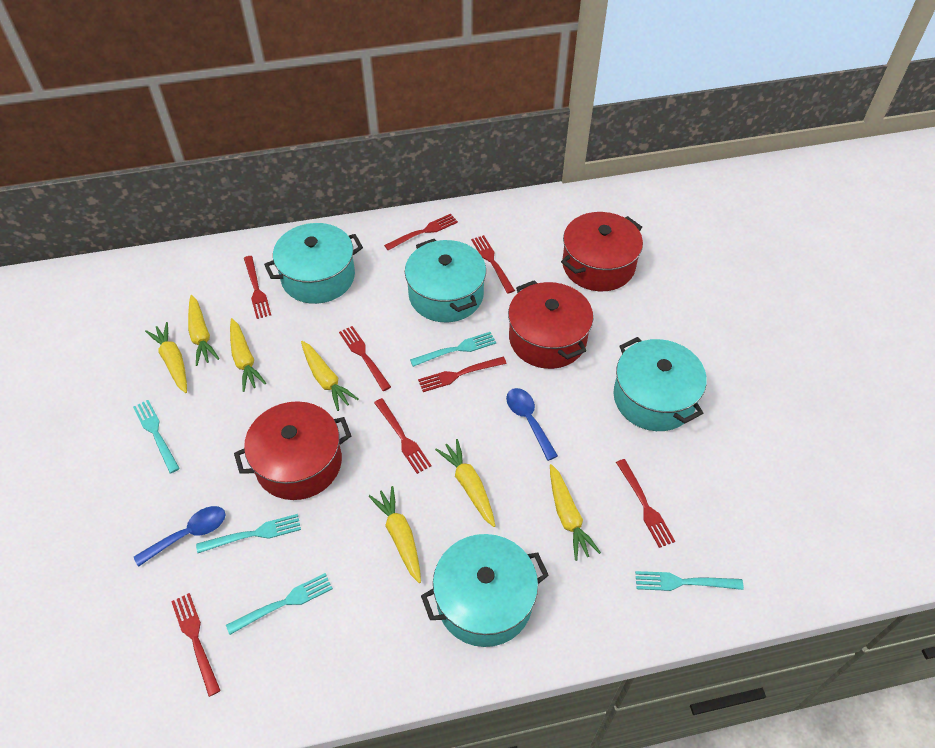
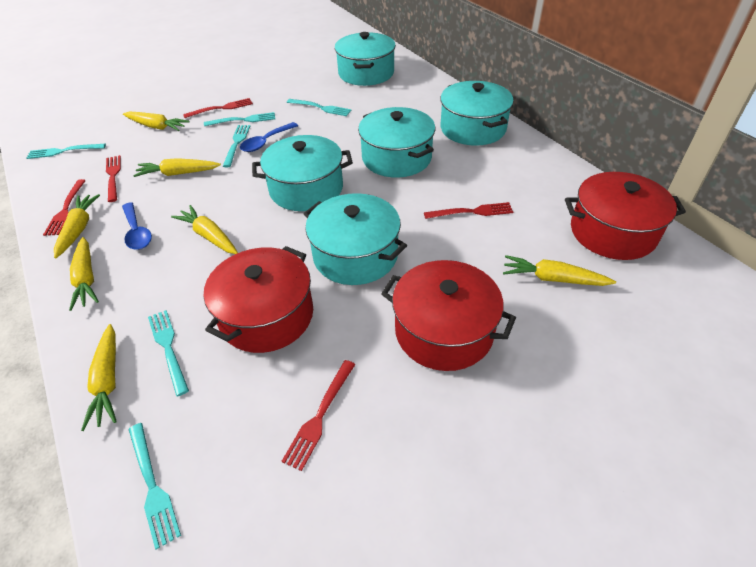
red fork: 8 -> 5
turquoise fork: 5 -> 6
turquoise pot: 4 -> 5

